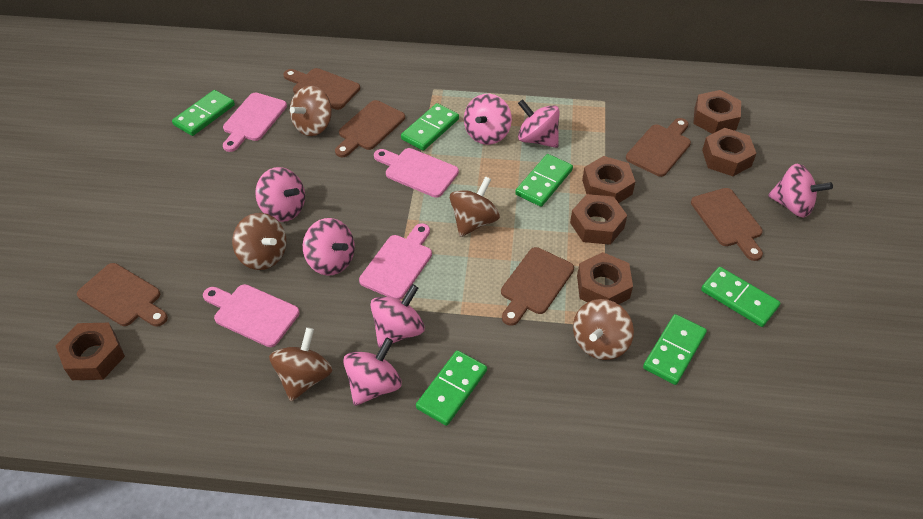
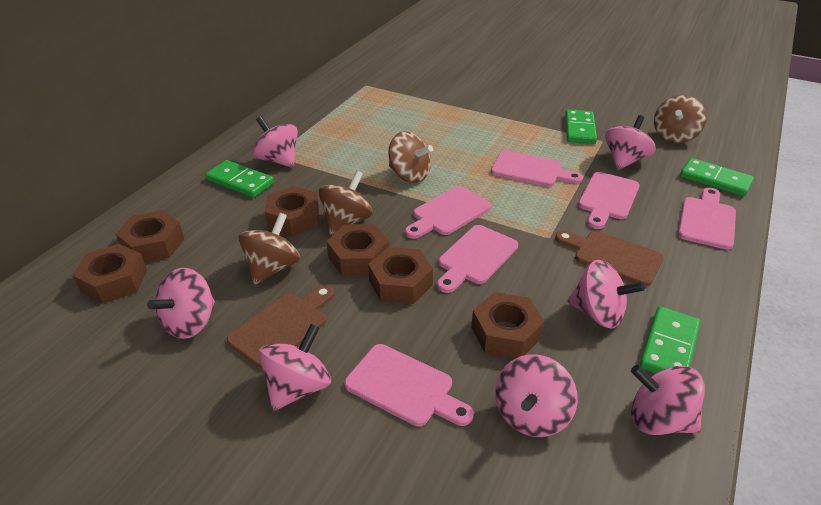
brown cutting board: 6 -> 2
brown spinning top: 5 -> 4
green domino: 6 -> 4
pink cutting board: 4 -> 6

